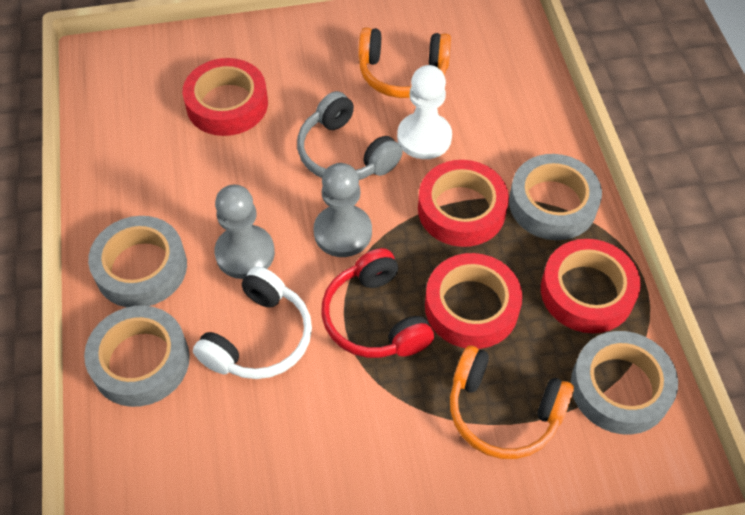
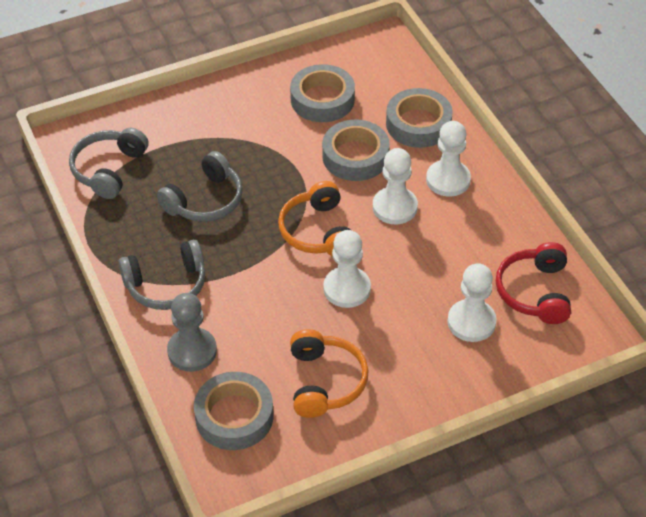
grey headphones: 1 -> 3
grey pawn: 2 -> 1
red tape: 4 -> 0
white headphones: 1 -> 0
white pawn: 1 -> 4

